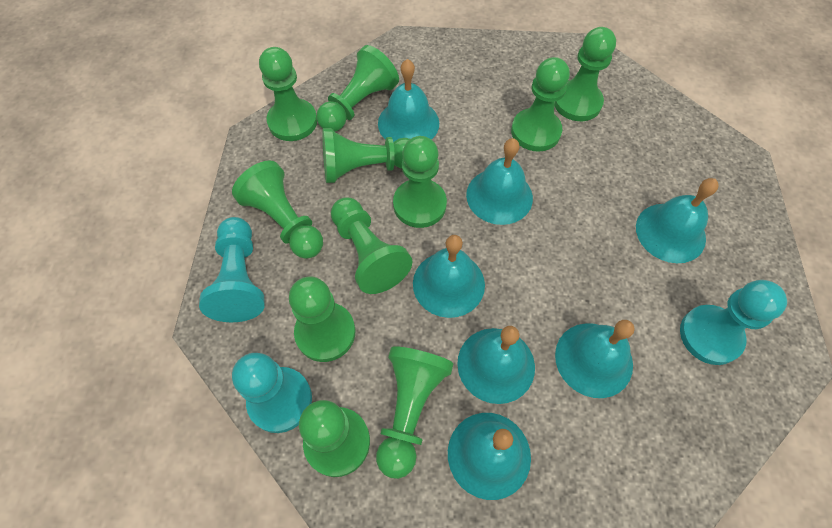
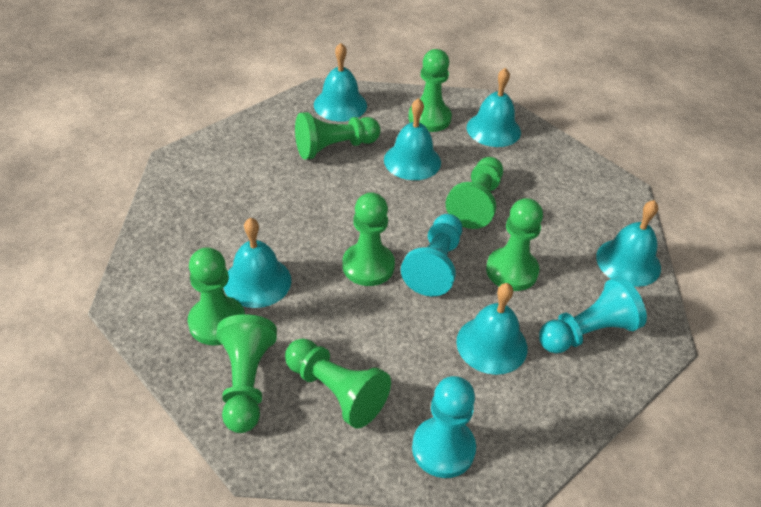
green pawn: 11 -> 8
turquoise bell: 7 -> 6

